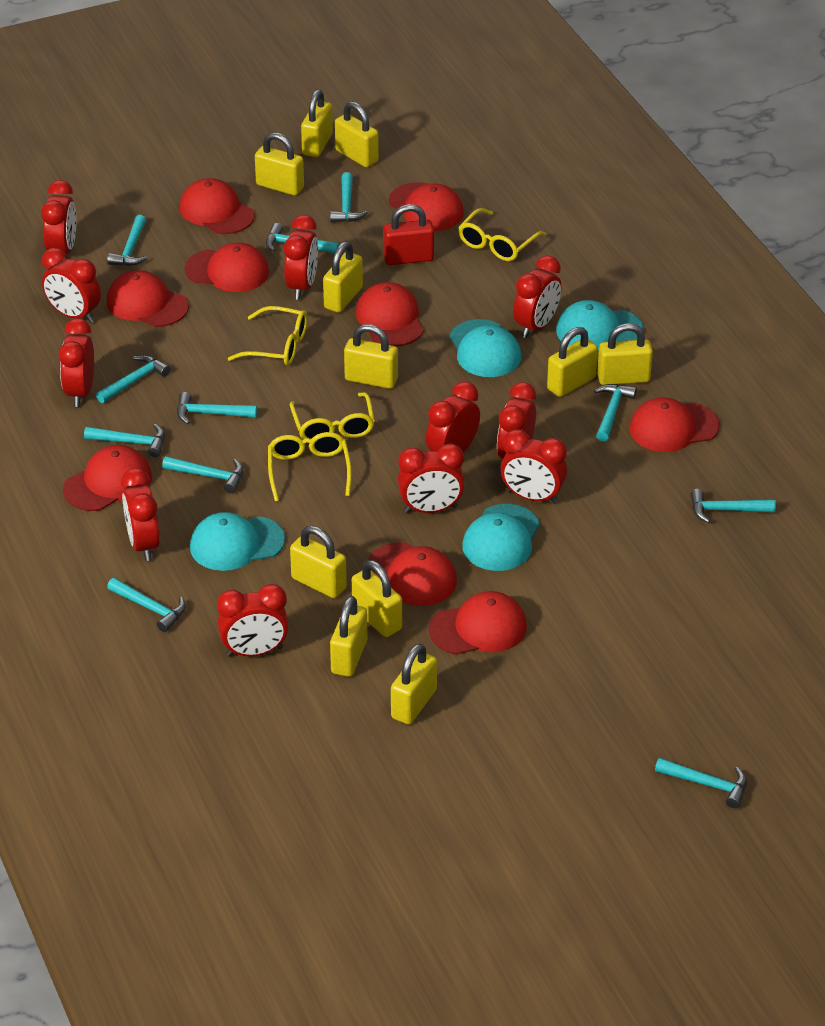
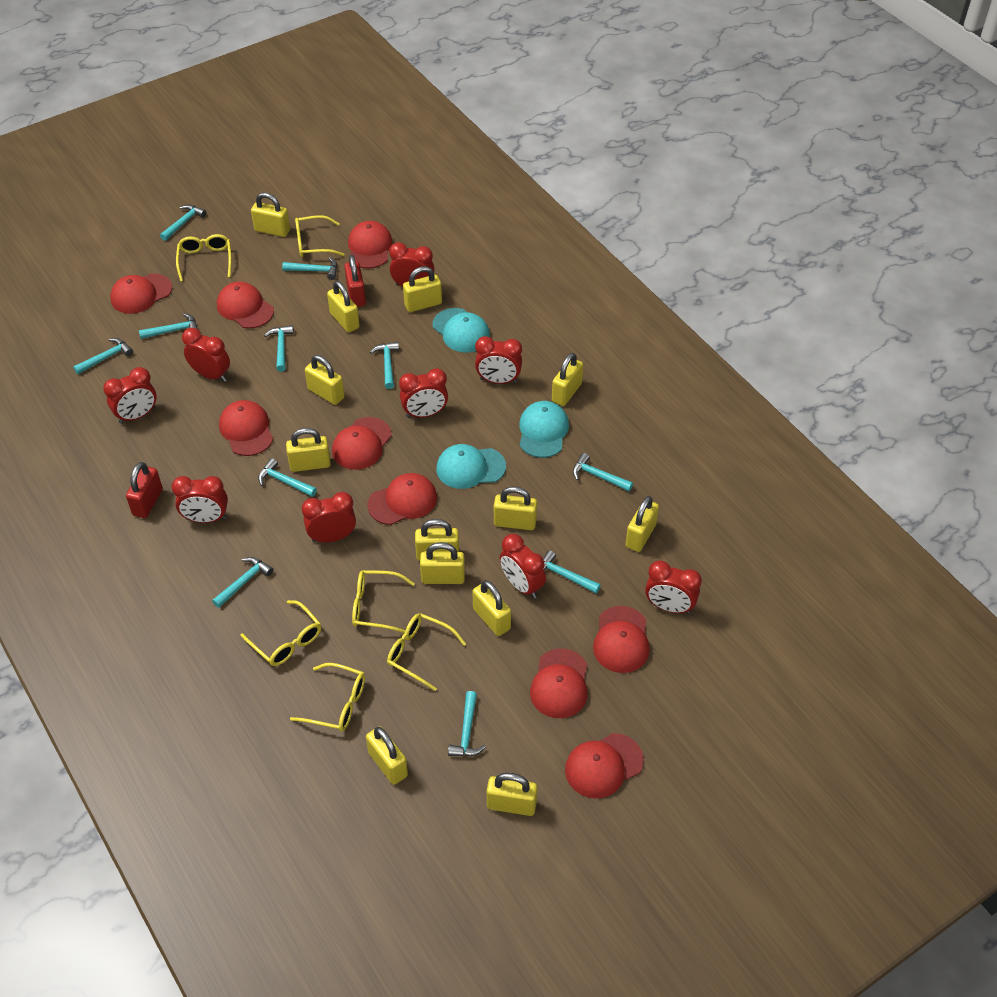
red clock: 11 -> 9
red padlock: 1 -> 2
turquoise cap: 4 -> 3
yellow glasses: 4 -> 6
yellow padlock: 11 -> 13

